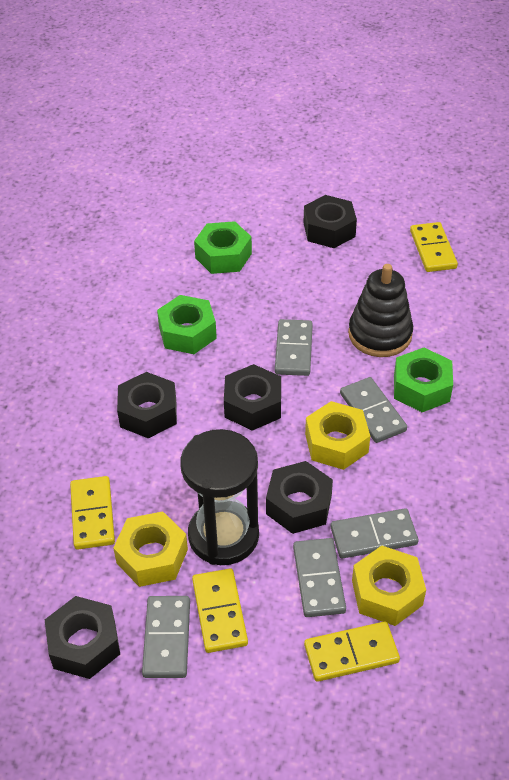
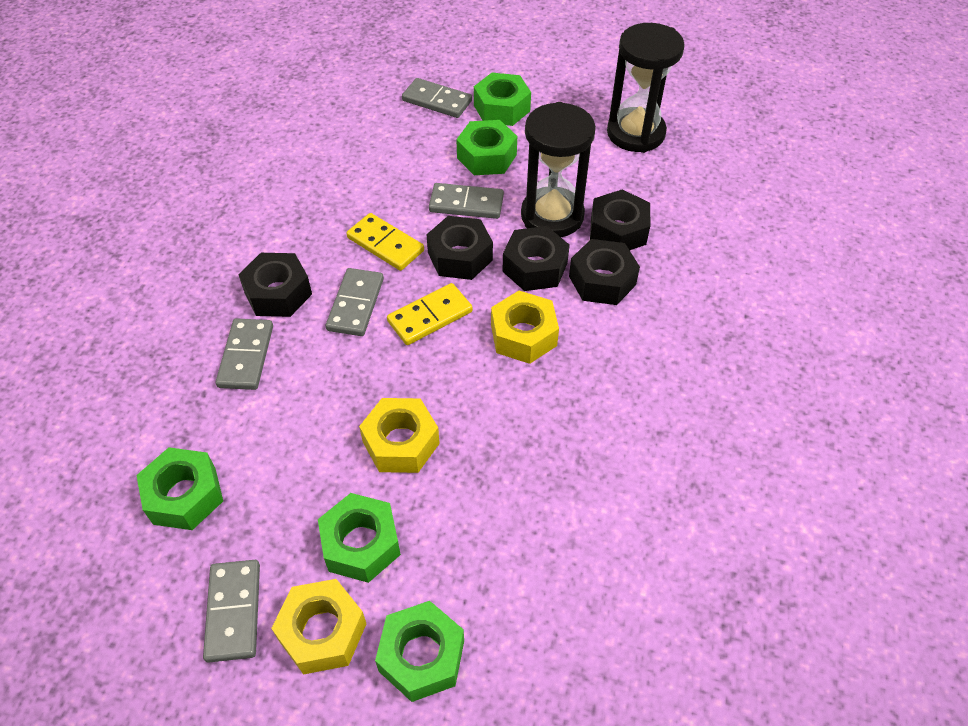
black hourglass: 1 -> 2
black stacking toy: 1 -> 0
green nut: 3 -> 5
yellow domino: 4 -> 2

